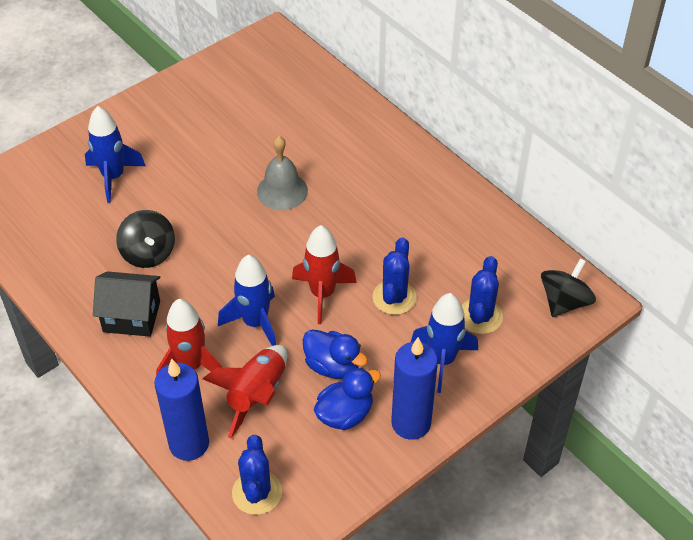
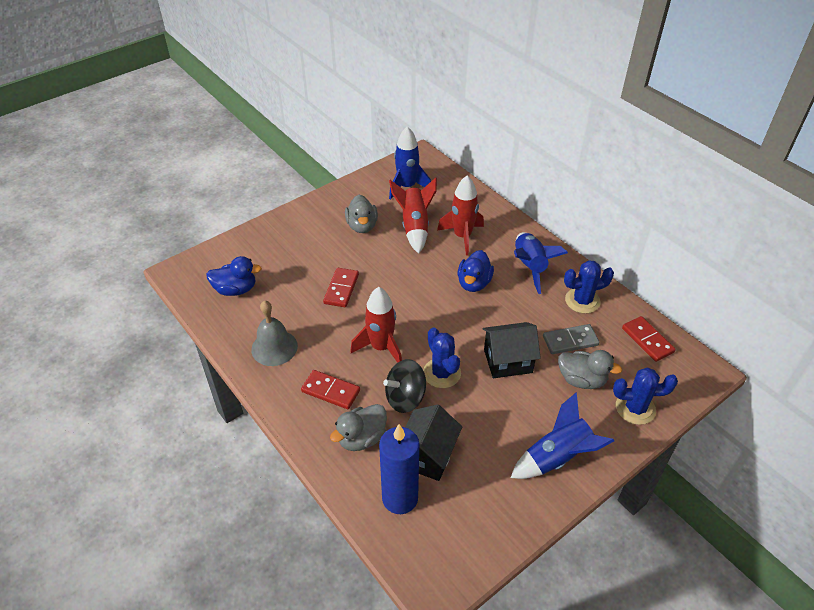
black house: 1 -> 2
black spinning top: 2 -> 1
blue candle: 2 -> 1
grey domino: 0 -> 1
grey duck: 0 -> 3
red domino: 0 -> 3

